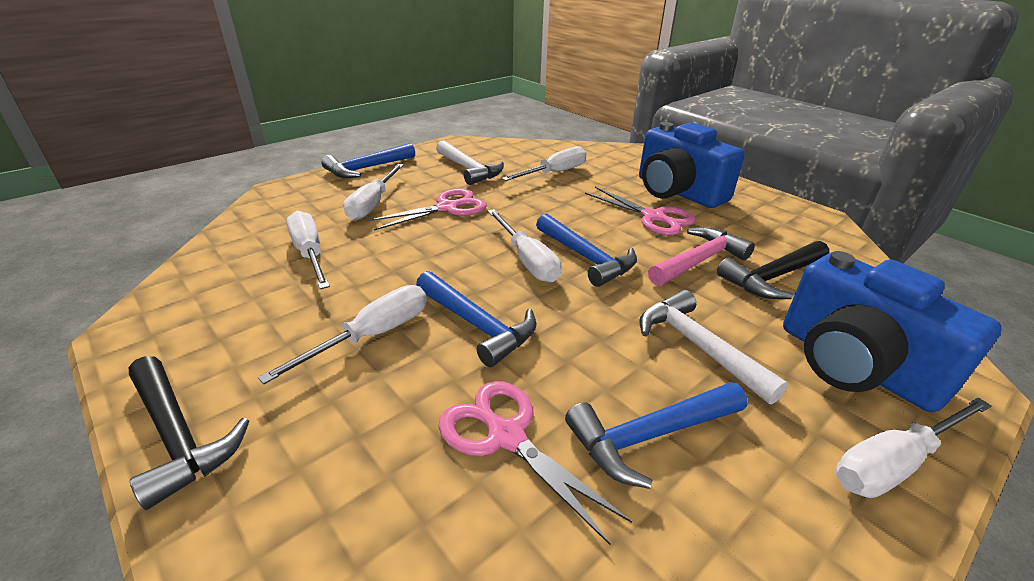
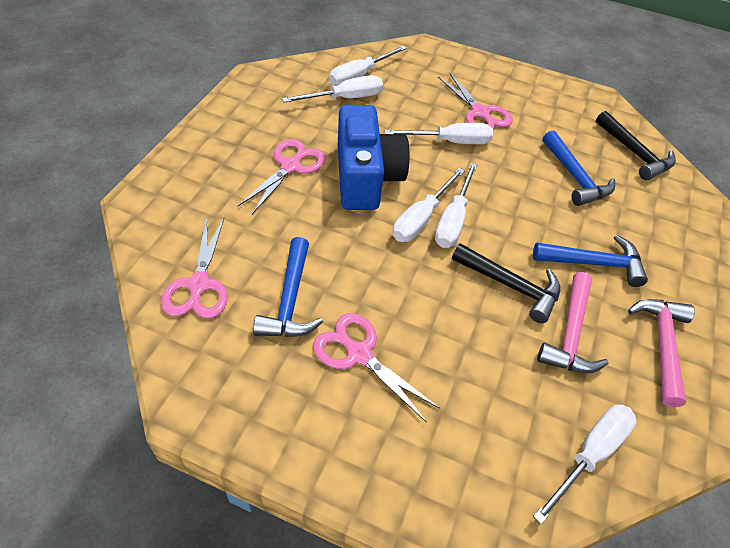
blue camera: 2 -> 1
blue hammer: 4 -> 3
pink hammer: 1 -> 2
pink scissors: 3 -> 4
white hammer: 2 -> 0

